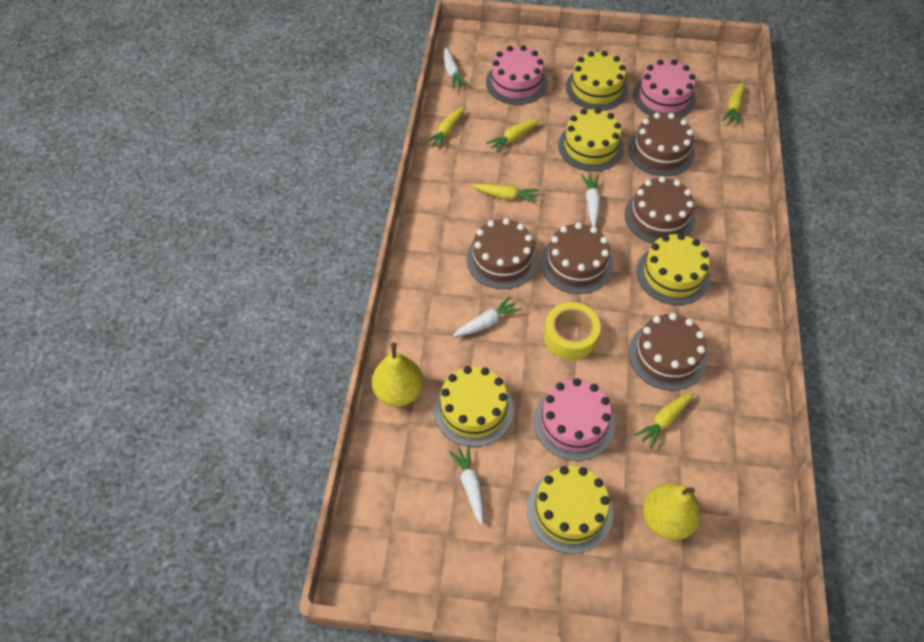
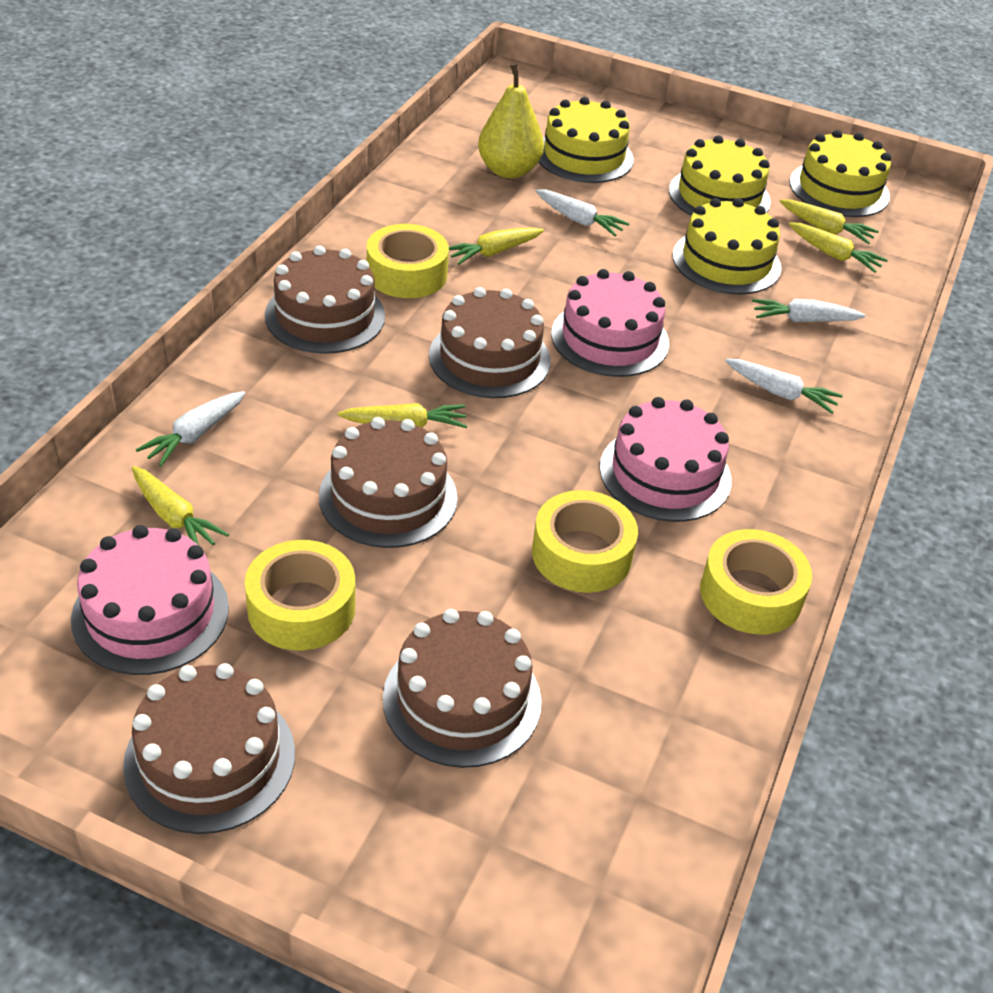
yellow cake: 5 -> 4
yellow pear: 2 -> 1
yellow tape: 1 -> 4

